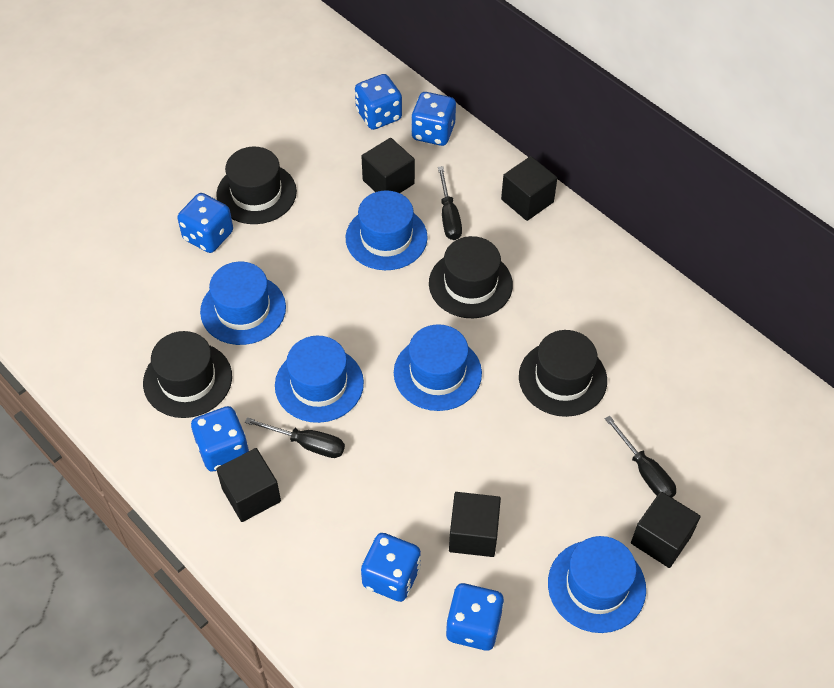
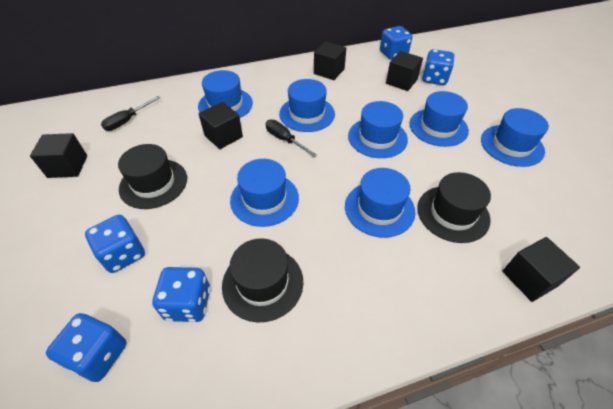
black hat: 4 -> 3
black screwdriver: 3 -> 2
blue dice: 6 -> 5
blue hat: 5 -> 7

